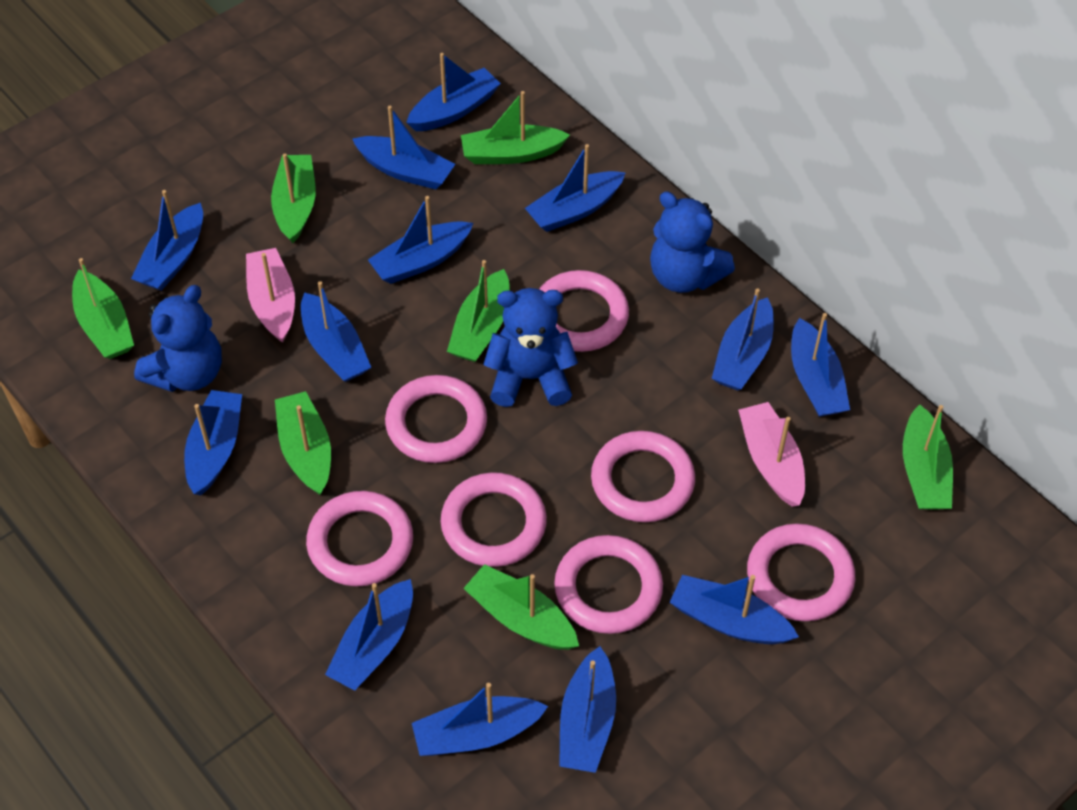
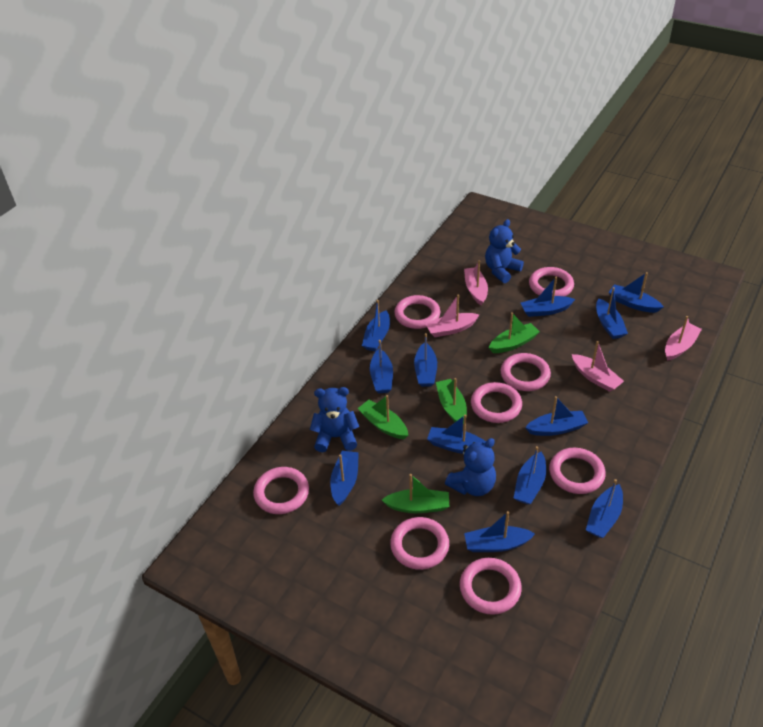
blue boat: 13 -> 12
green boat: 7 -> 4
pink boat: 2 -> 4
pink ring: 7 -> 8

